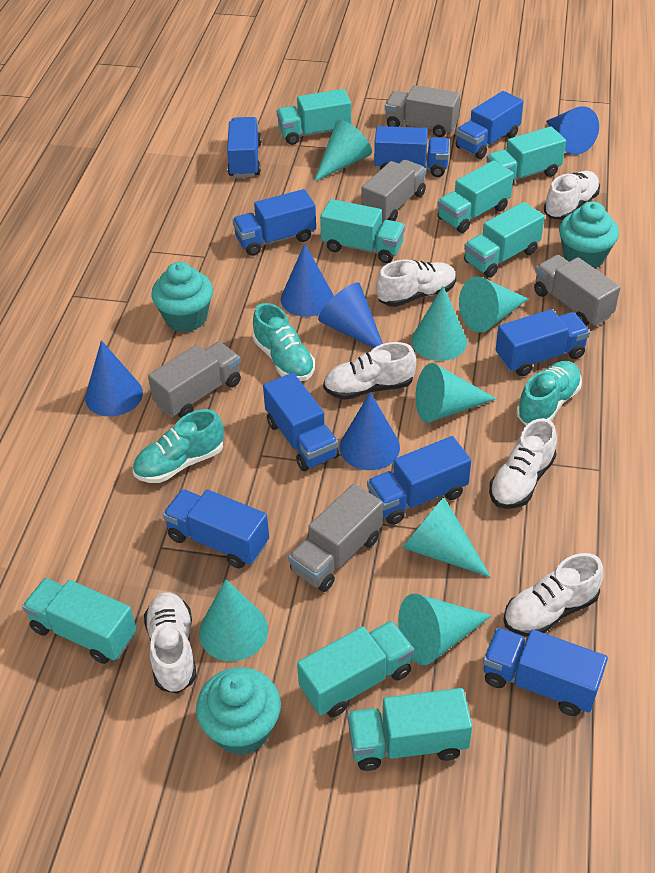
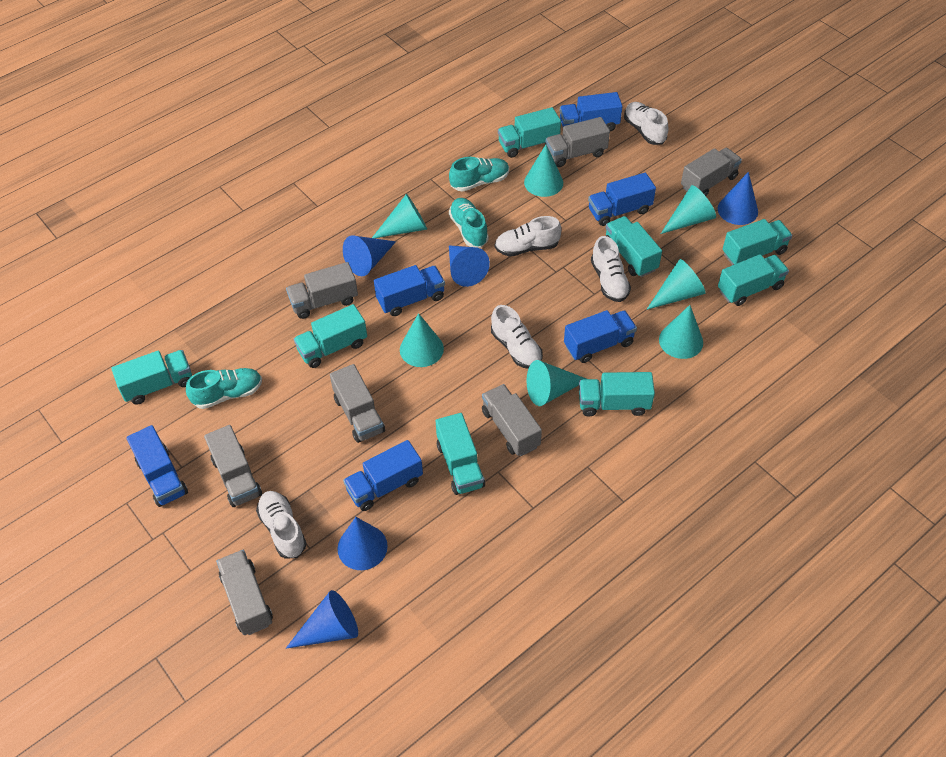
blue truck: 9 -> 6
grey truck: 5 -> 7
turquoise cupcake: 3 -> 0
white shoe: 6 -> 5

